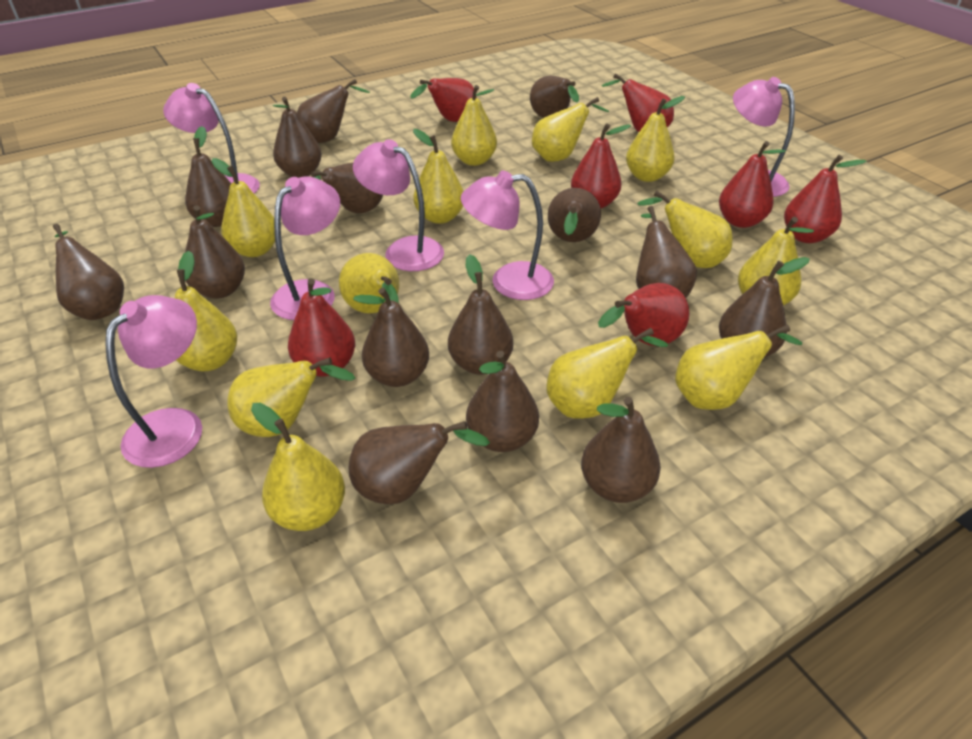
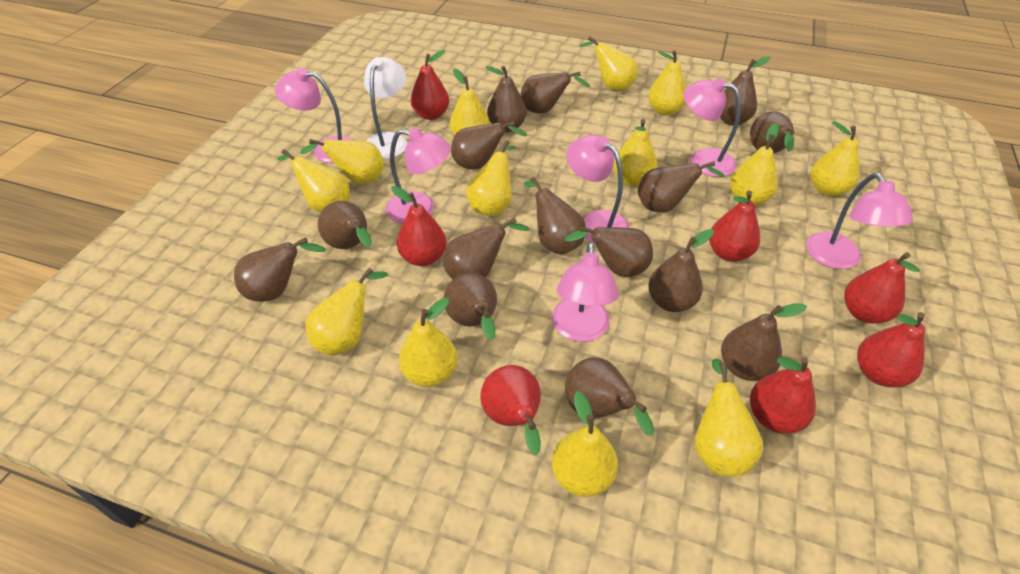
white lamp: 0 -> 1

